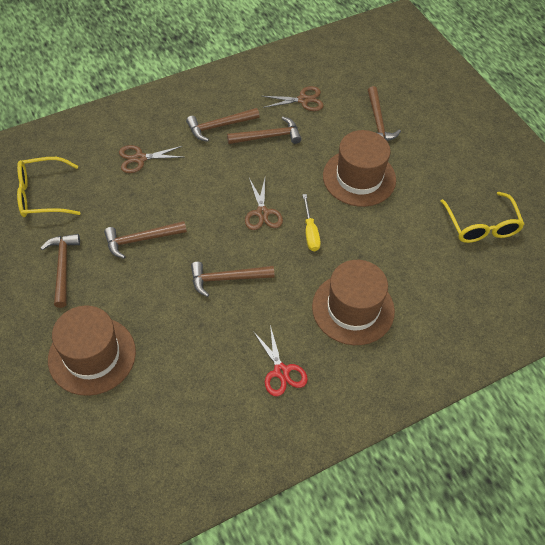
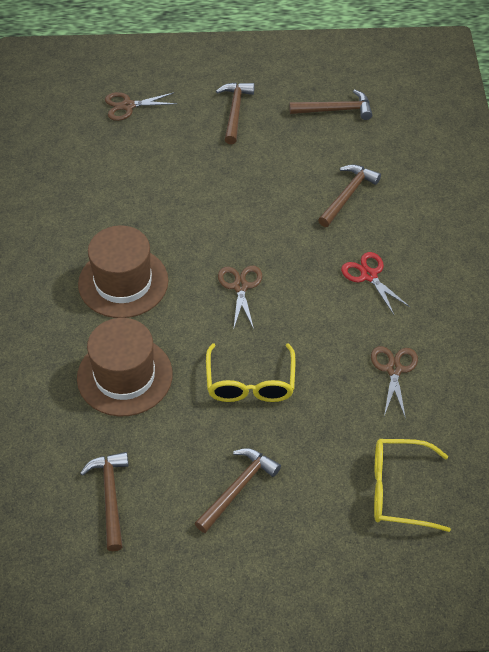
brown hammer: 6 -> 5
brown hat: 3 -> 2
yellow screwdriver: 1 -> 0

